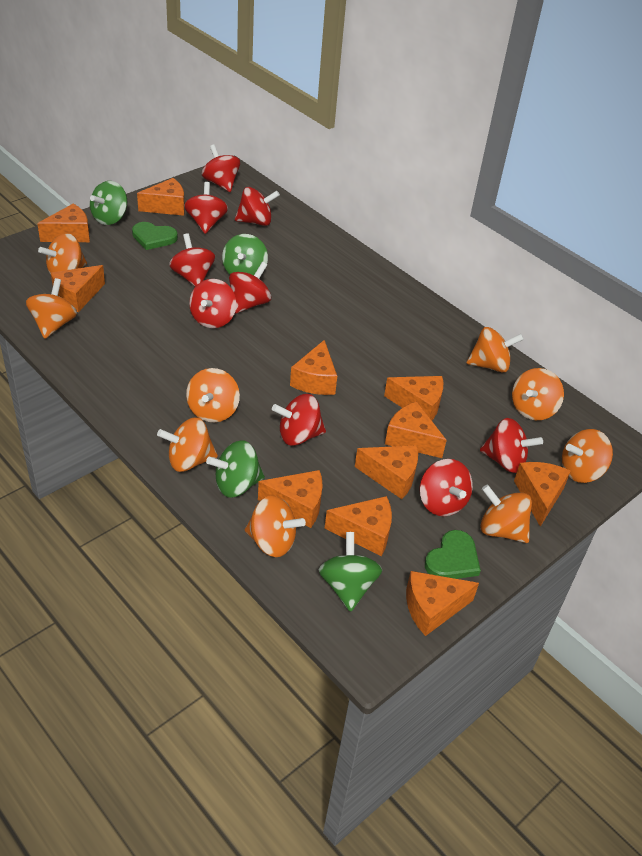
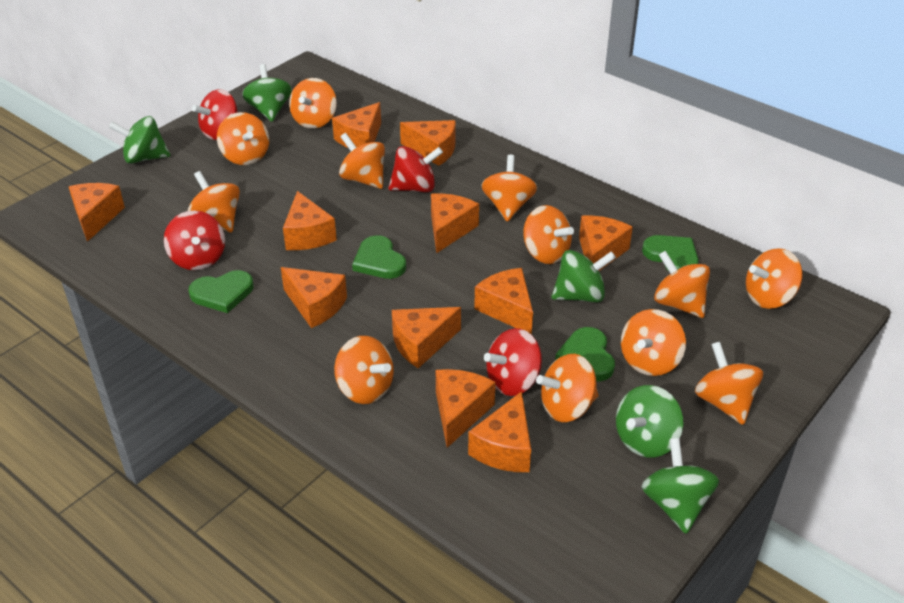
green heart: 2 -> 4
green spinning top: 4 -> 5
orange spinning top: 9 -> 12
red spinning top: 9 -> 4

